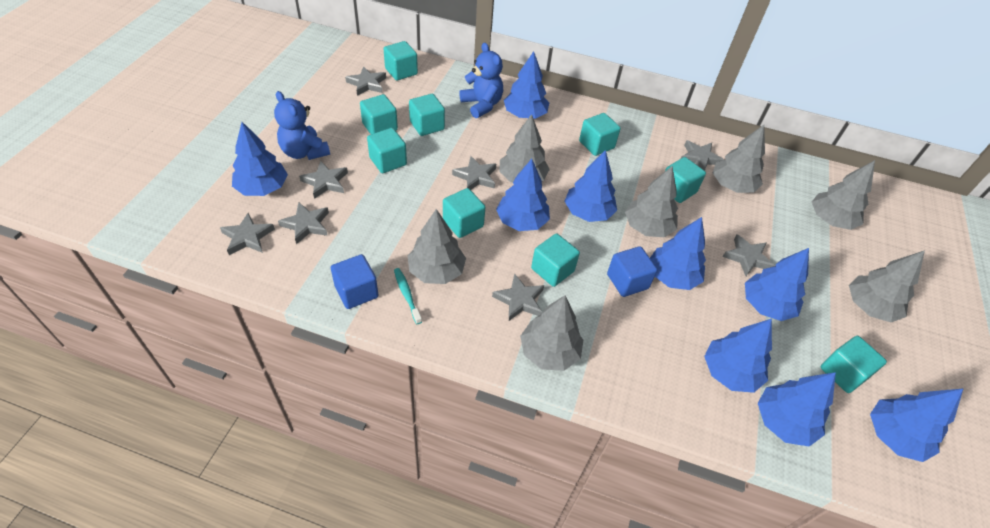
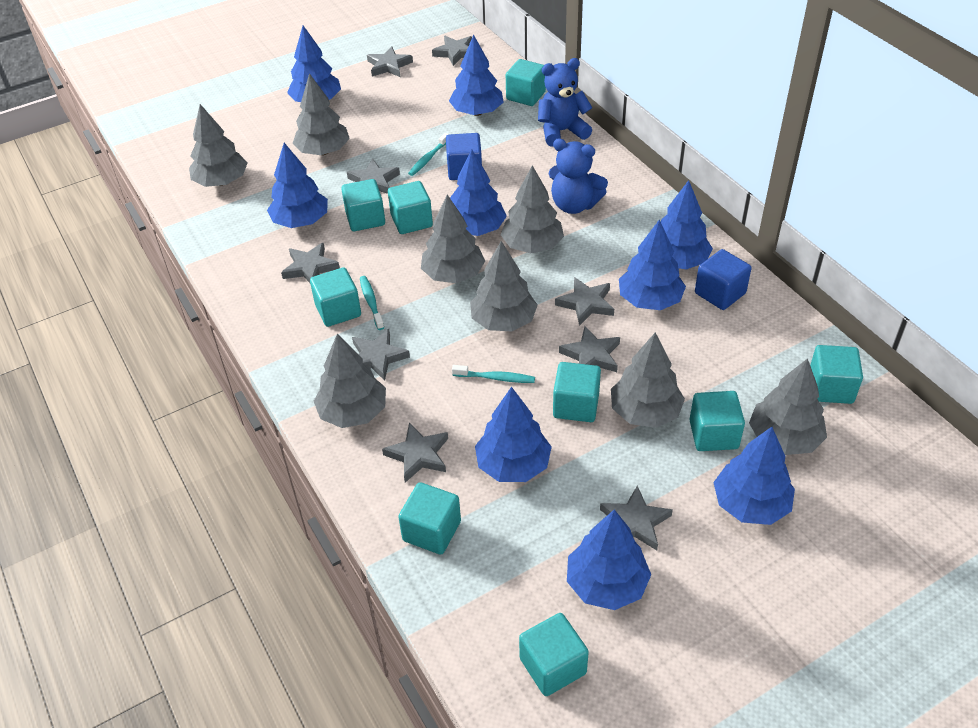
grey star: 8 -> 9
grey tree: 7 -> 8
turquoise toothbrush: 1 -> 3

